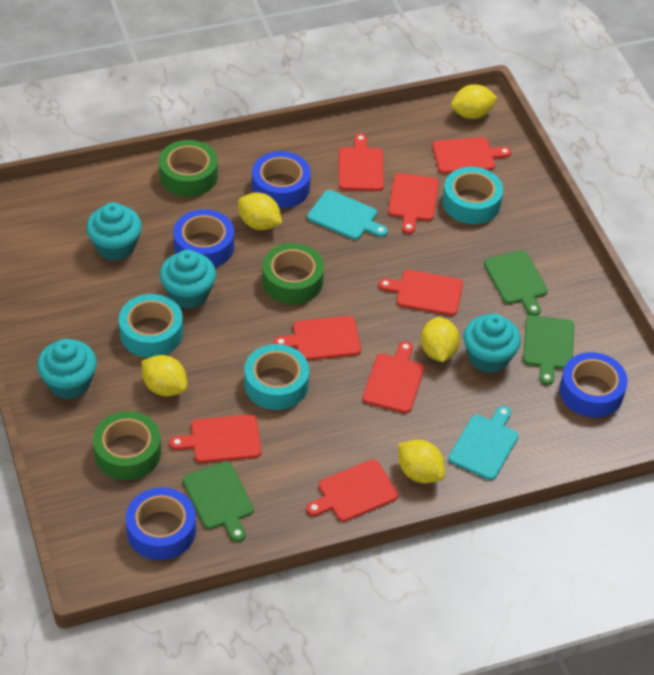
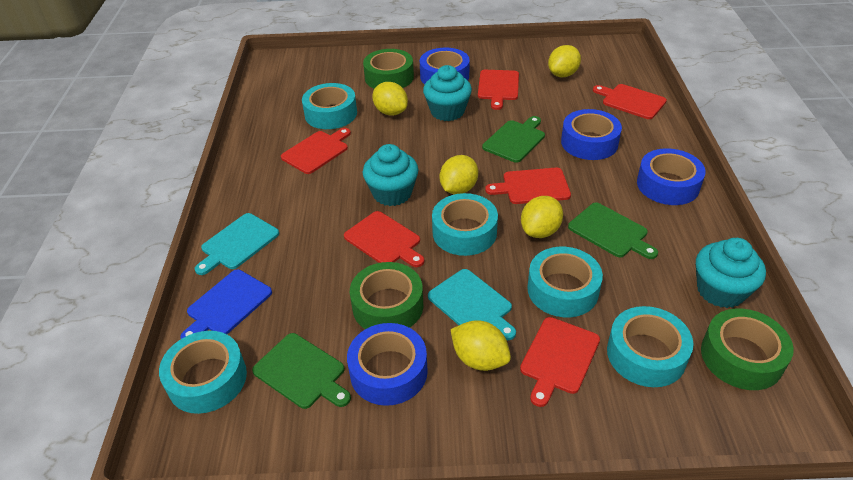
blue cutting board: 0 -> 1
red cutting board: 8 -> 6
turquoise cupcake: 4 -> 3
turquoise tape: 3 -> 5

